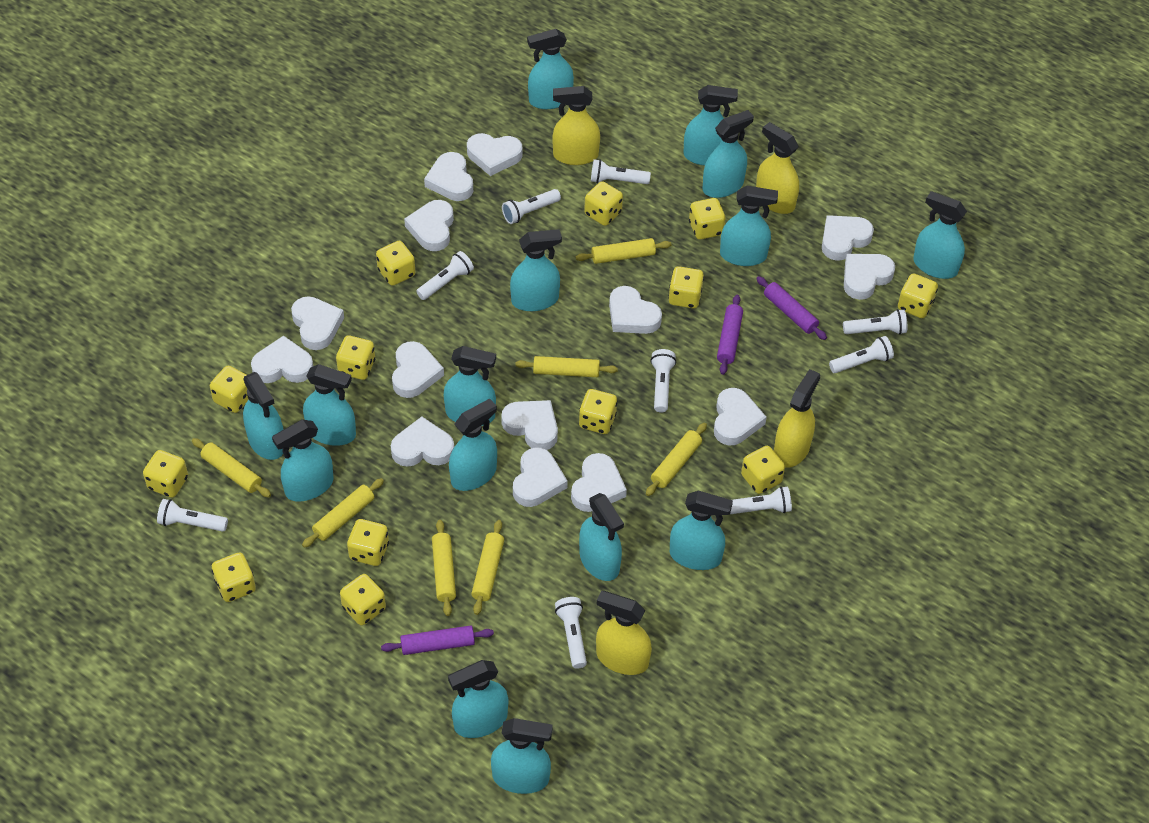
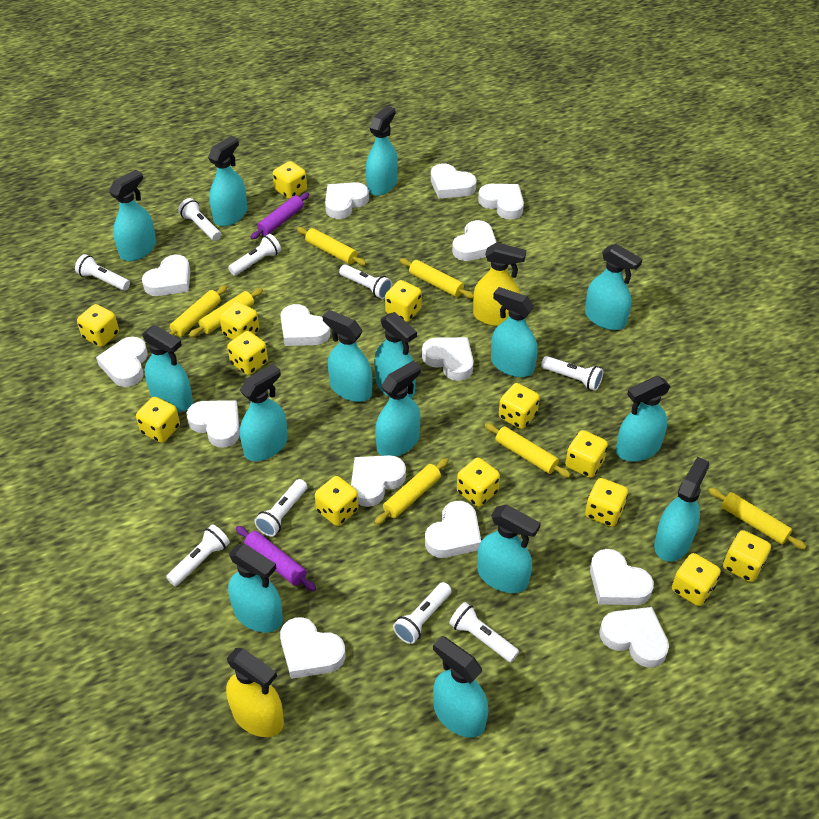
purple rolling pin: 3 -> 2
yellow spray bottle: 4 -> 2

